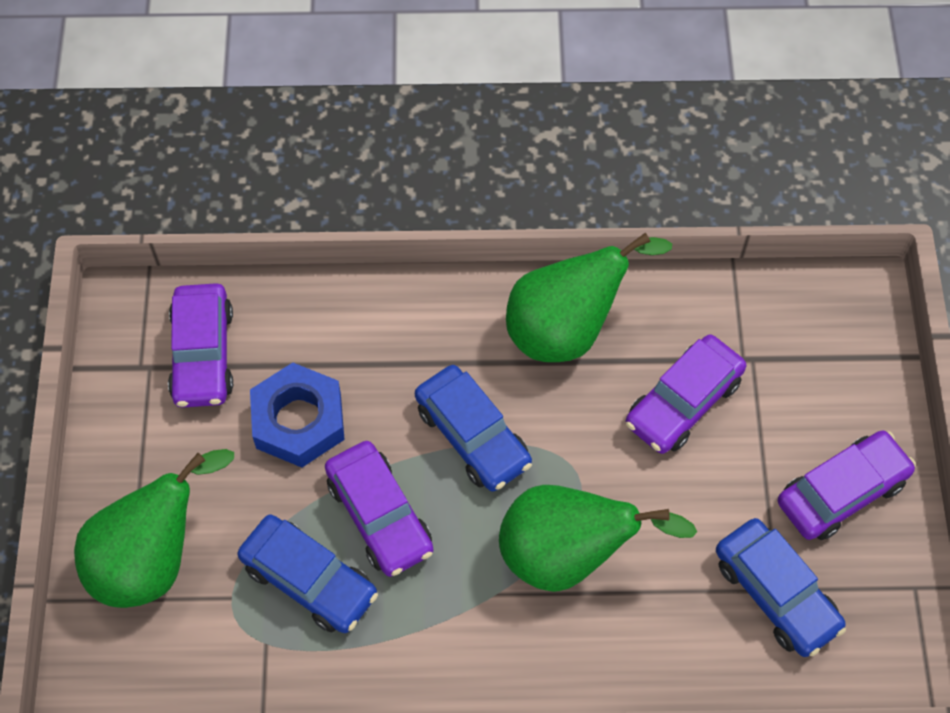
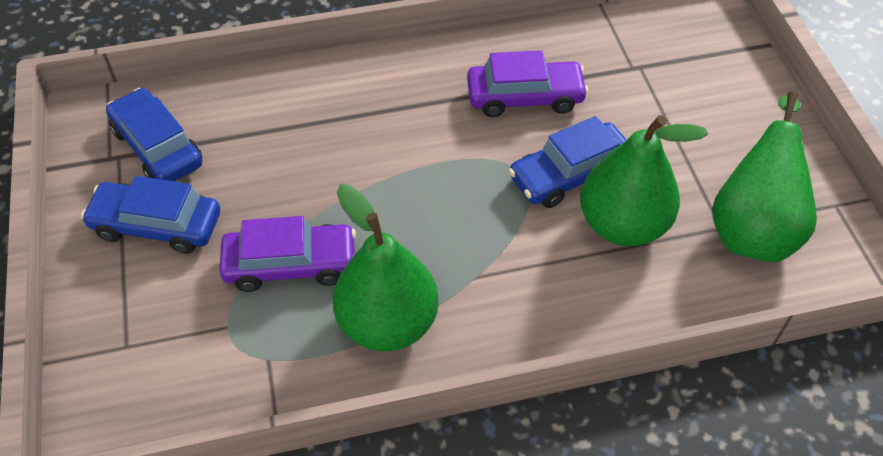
blue nut: 1 -> 0
purple car: 4 -> 2

